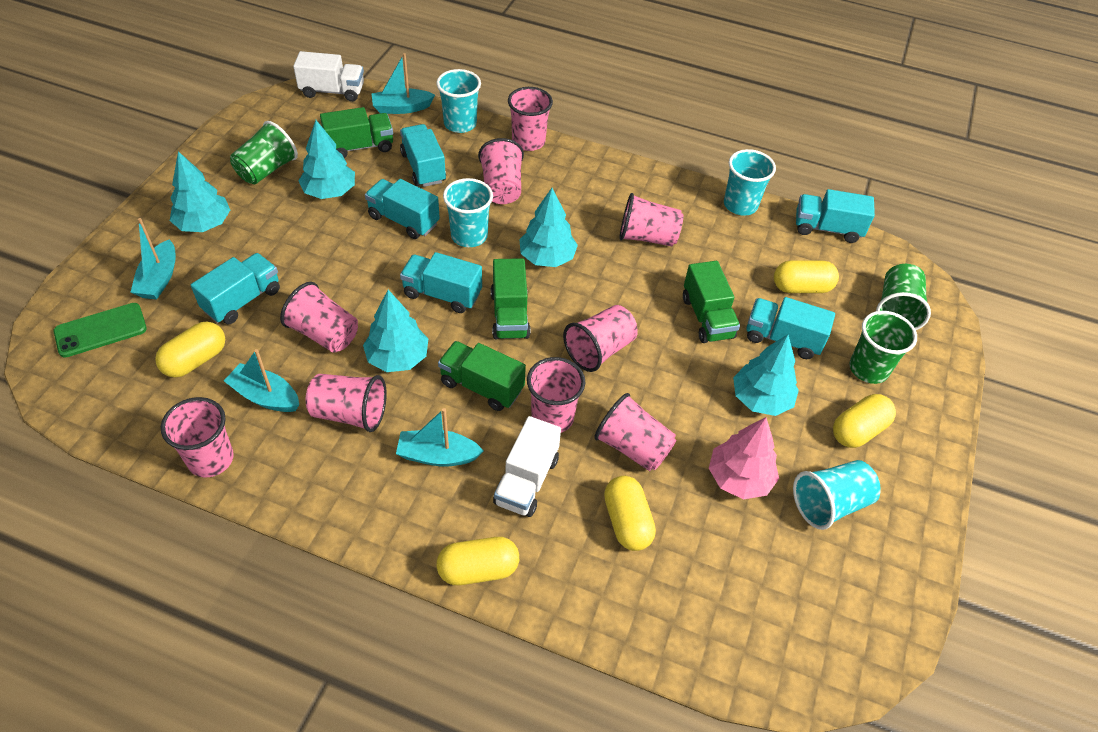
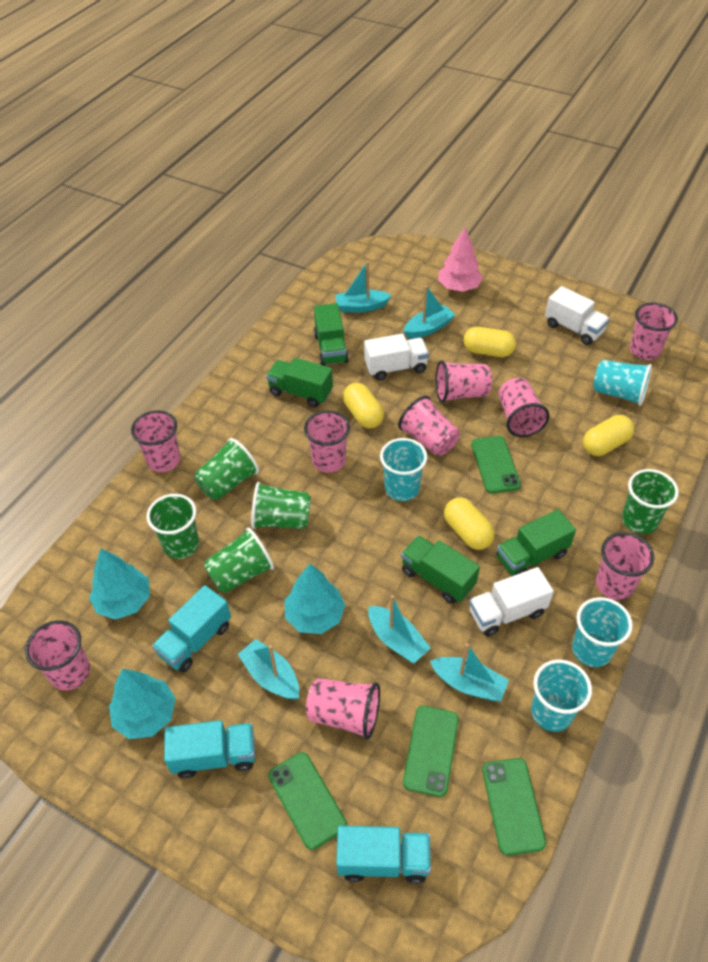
green cup: 3 -> 5
green phone: 1 -> 4
turquoise boat: 4 -> 5
turquoise tree: 5 -> 3
turquoise truck: 6 -> 3
white truck: 2 -> 3
yellow capsule: 5 -> 4

